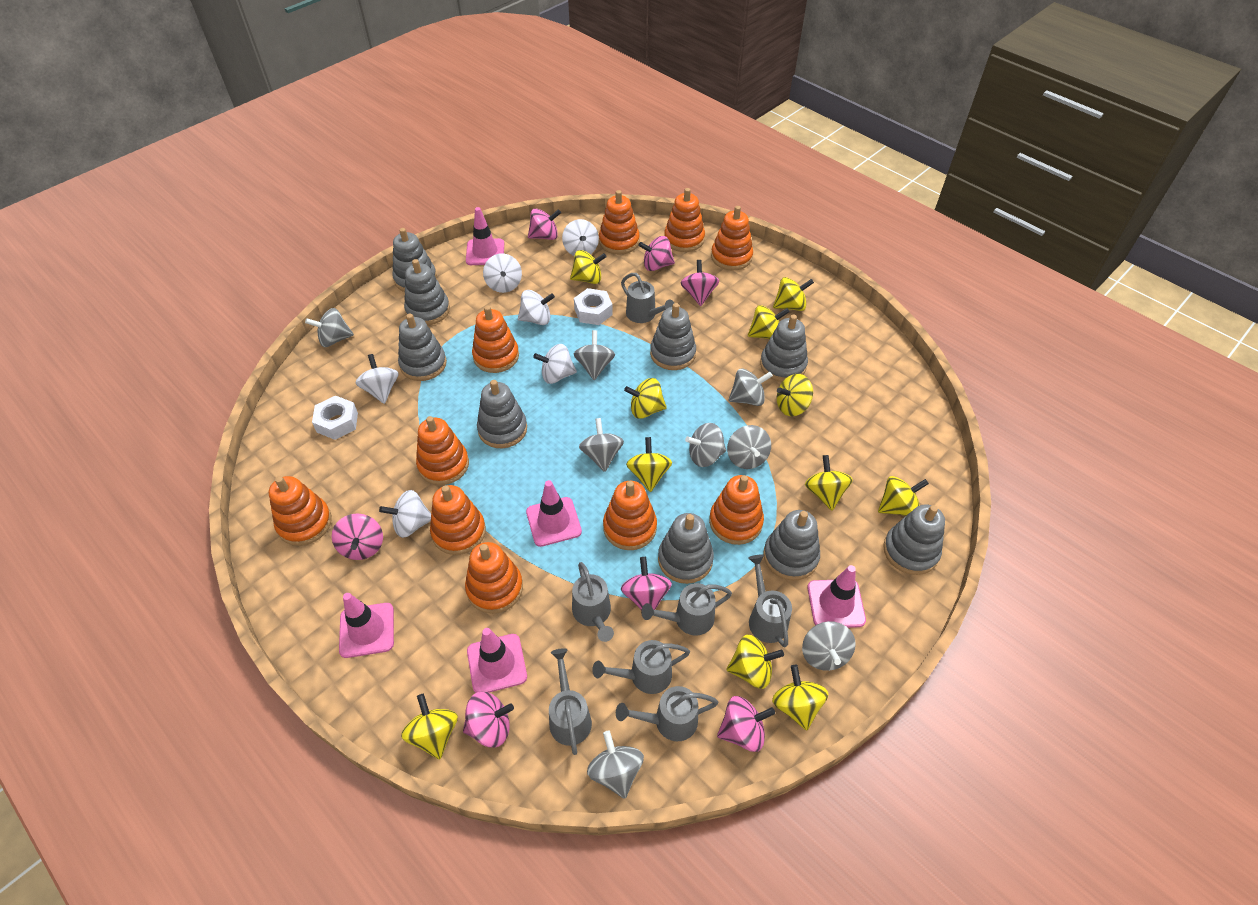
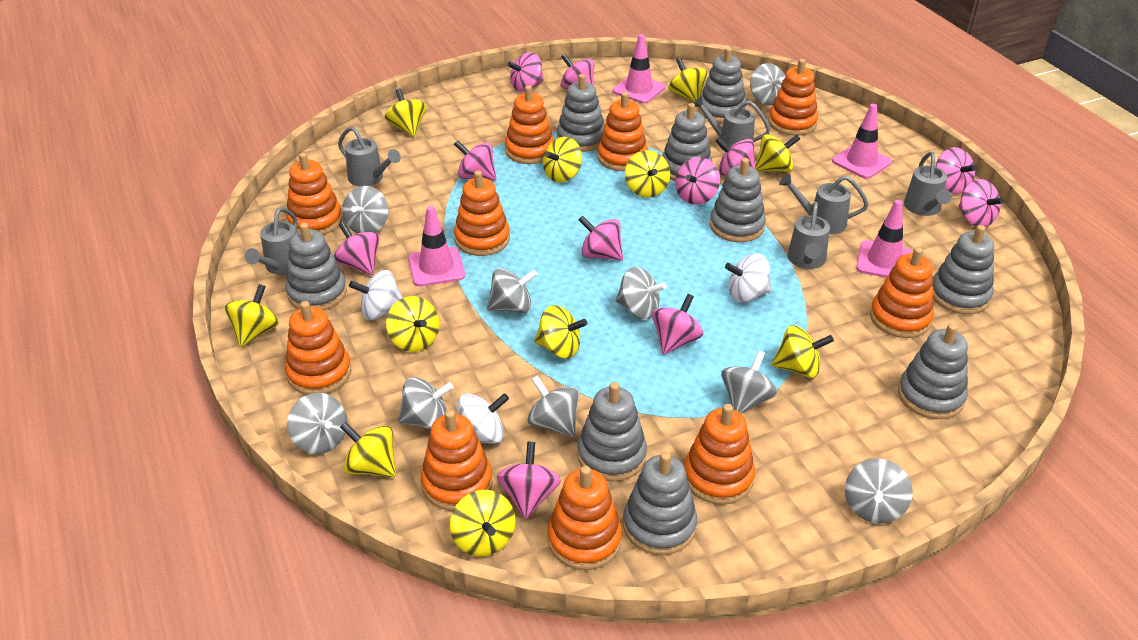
grey spinning top: 8 -> 9
grey watering can: 7 -> 6
pink spinning top: 7 -> 11
pink traffic cone: 5 -> 4
white nut: 2 -> 0
white spinning top: 6 -> 3

